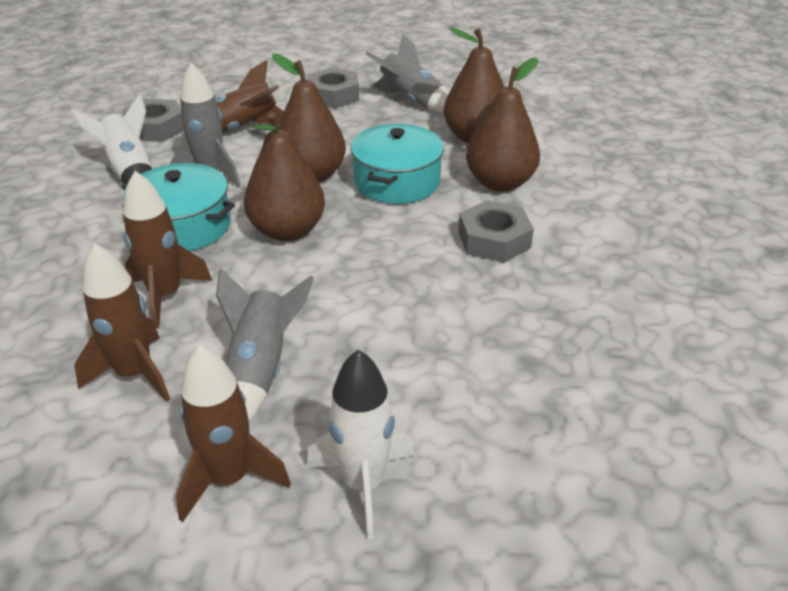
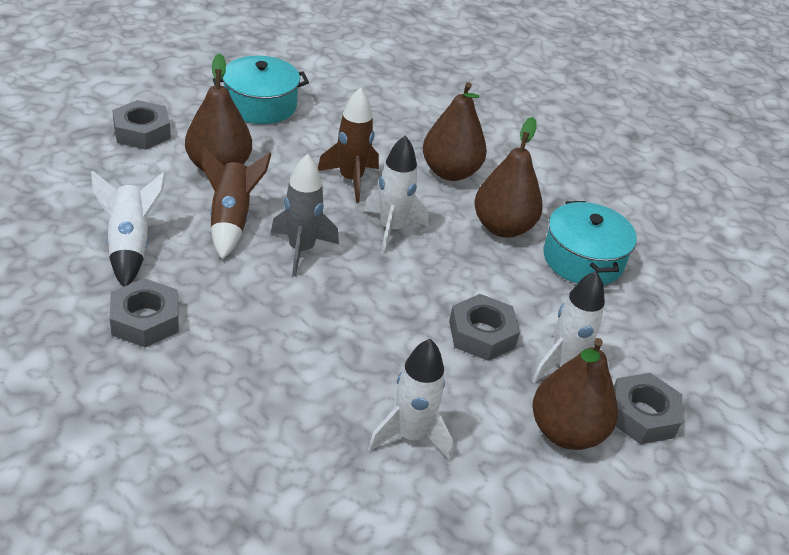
brown rocket: 4 -> 2
grey nut: 3 -> 4
grey rocket: 3 -> 1
white rocket: 2 -> 4

